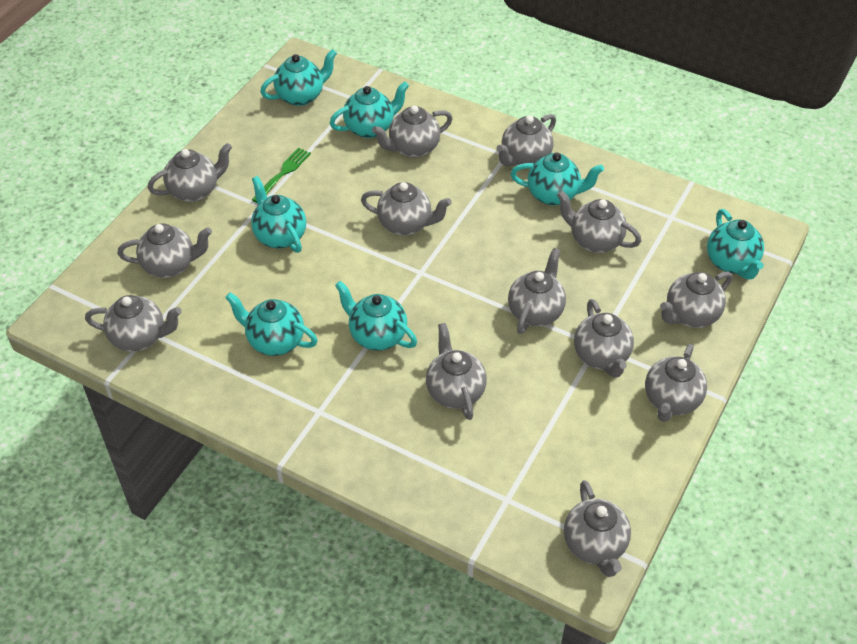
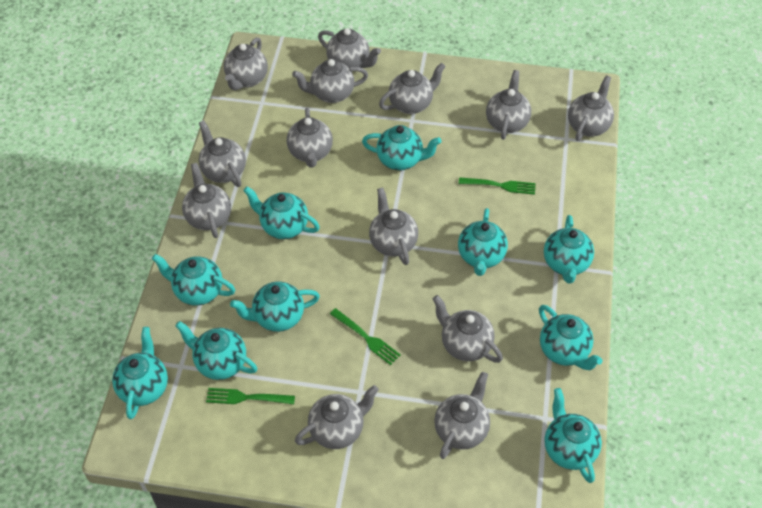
green fork: 1 -> 3
turquoise teapot: 7 -> 10

